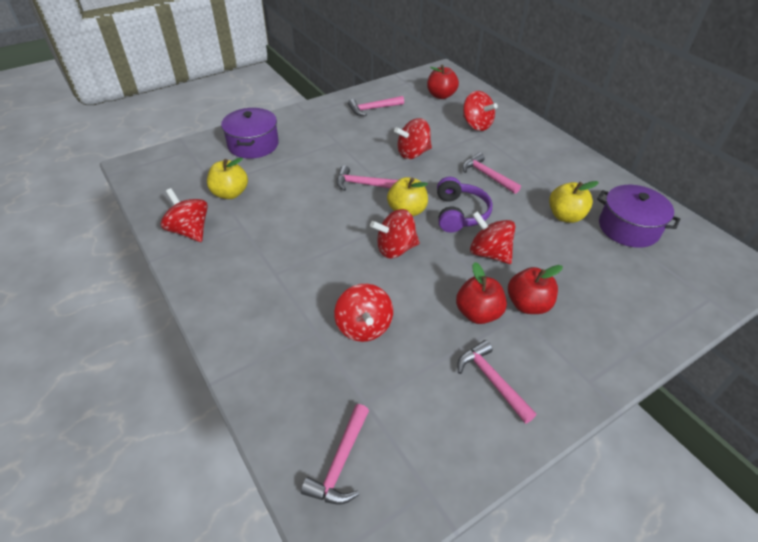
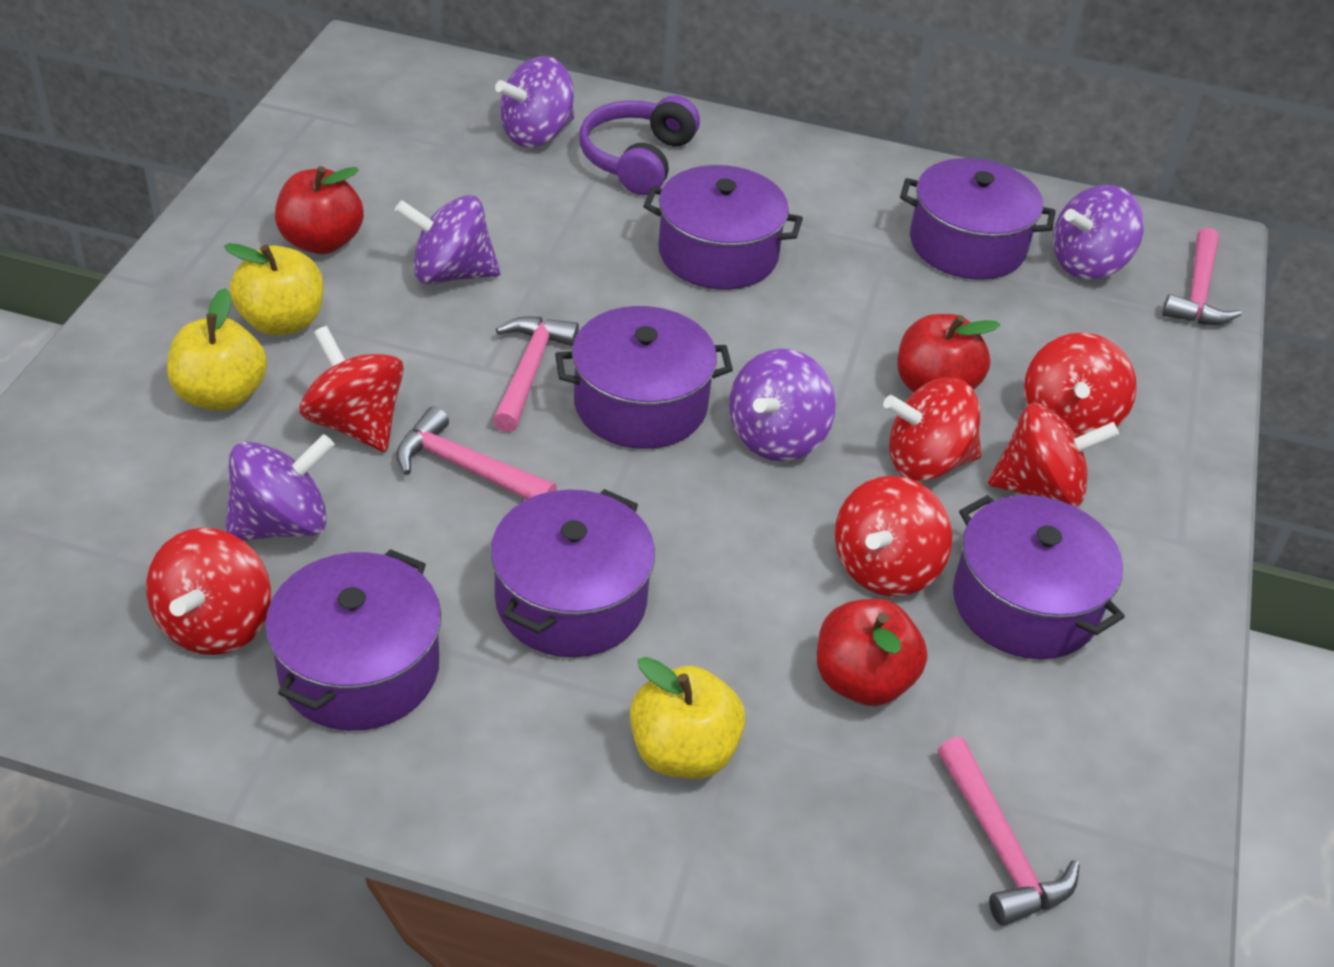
pink hammer: 5 -> 4
purple pot: 2 -> 6
purple spinning top: 0 -> 5

